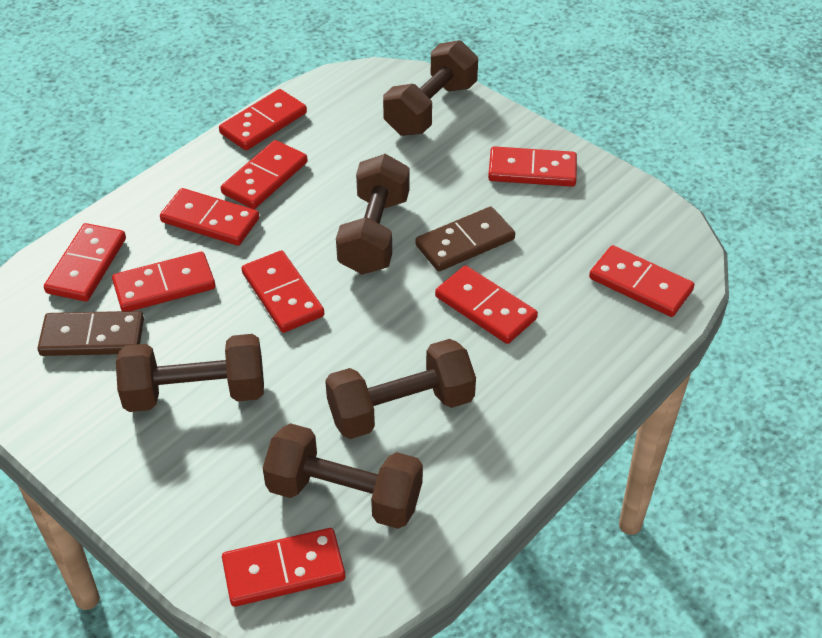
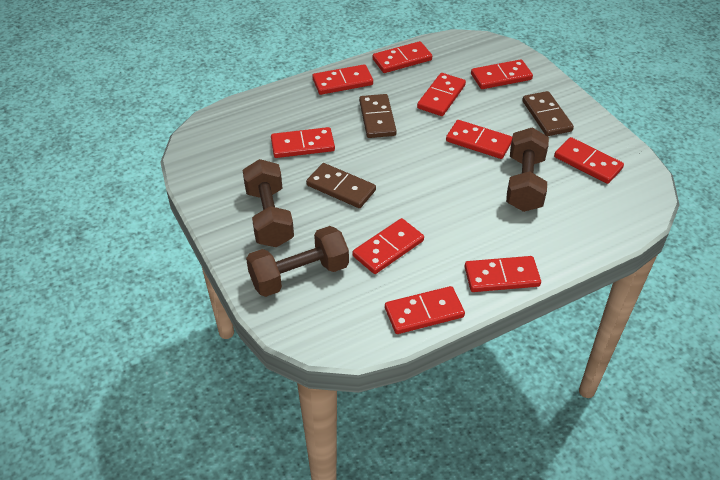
brown domino: 2 -> 3
brown dumbbell: 5 -> 3

